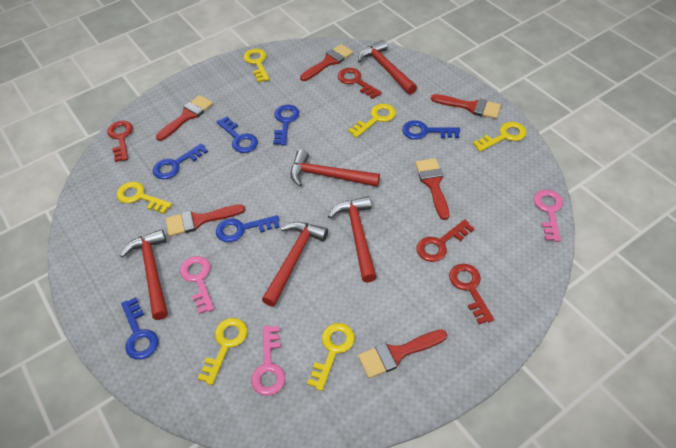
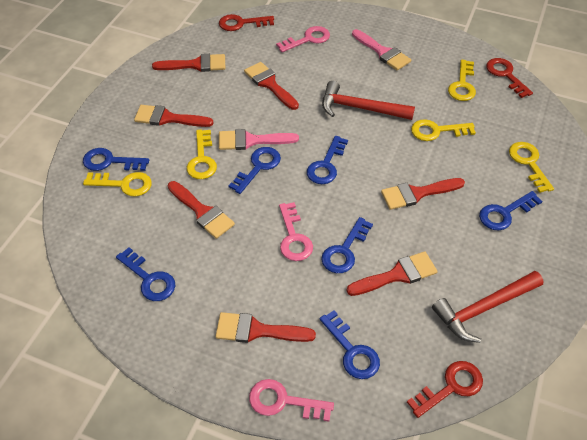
blue key: 6 -> 7
pink brush: 0 -> 2
red brush: 6 -> 7
red hammer: 5 -> 2
red key: 4 -> 3
yellow key: 6 -> 5

